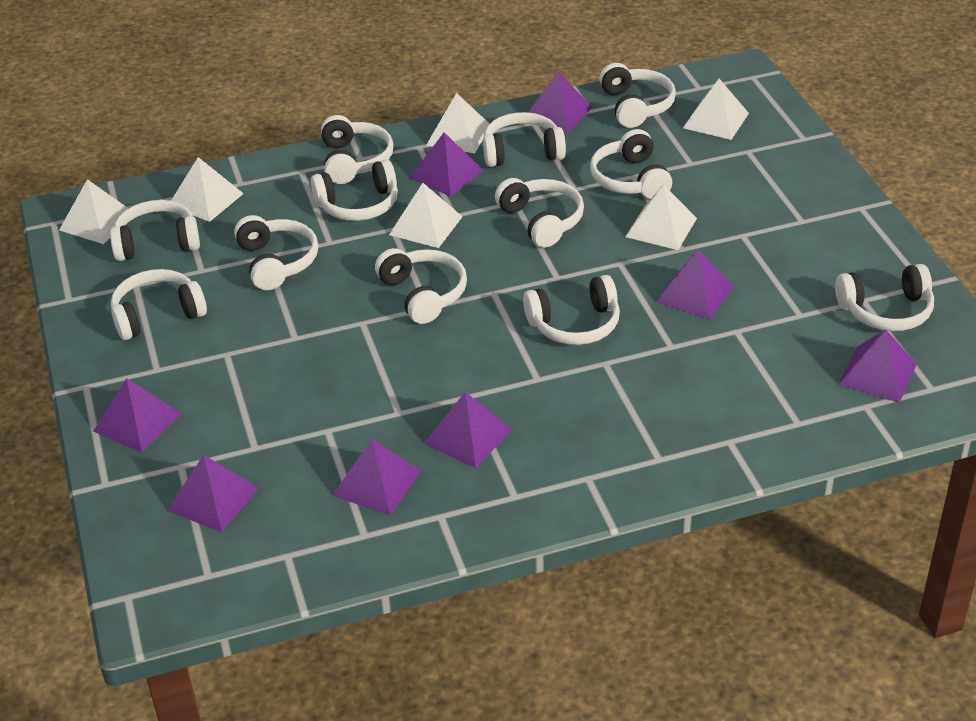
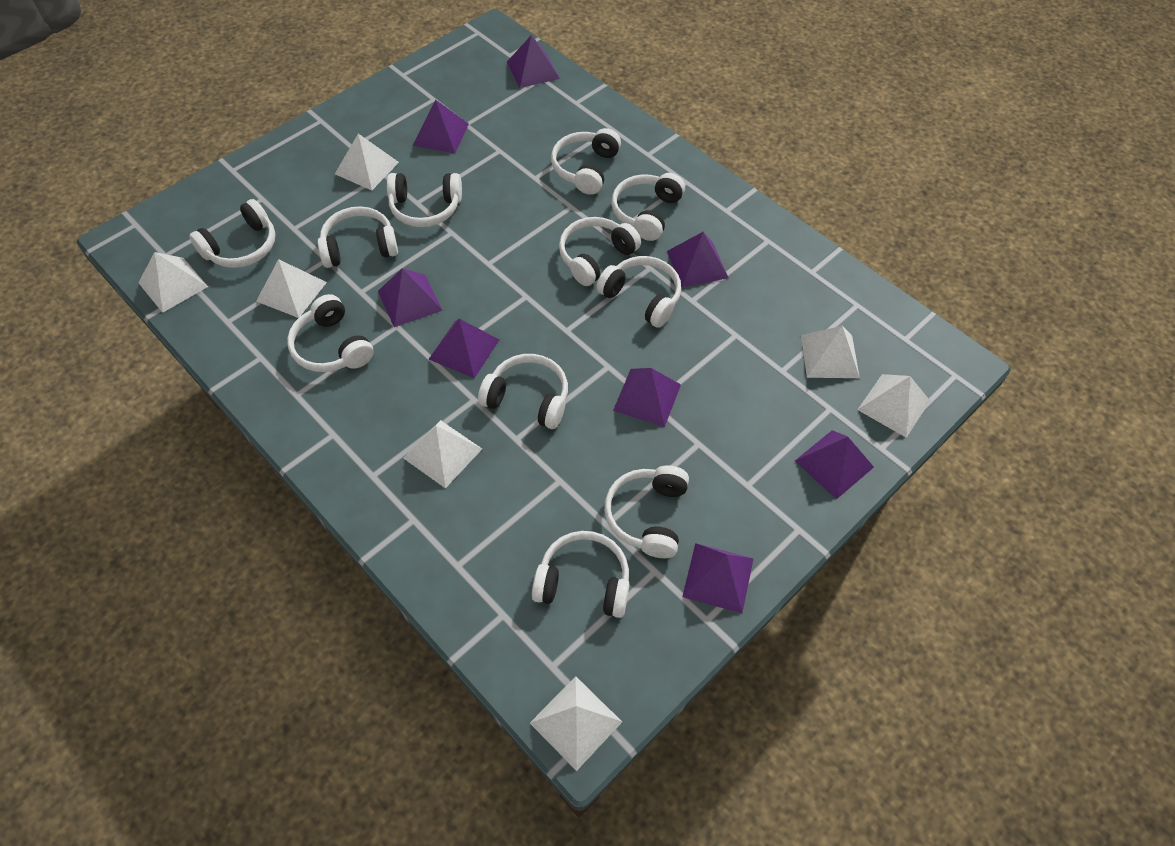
white headphones: 12 -> 11
white pyramid: 6 -> 7

